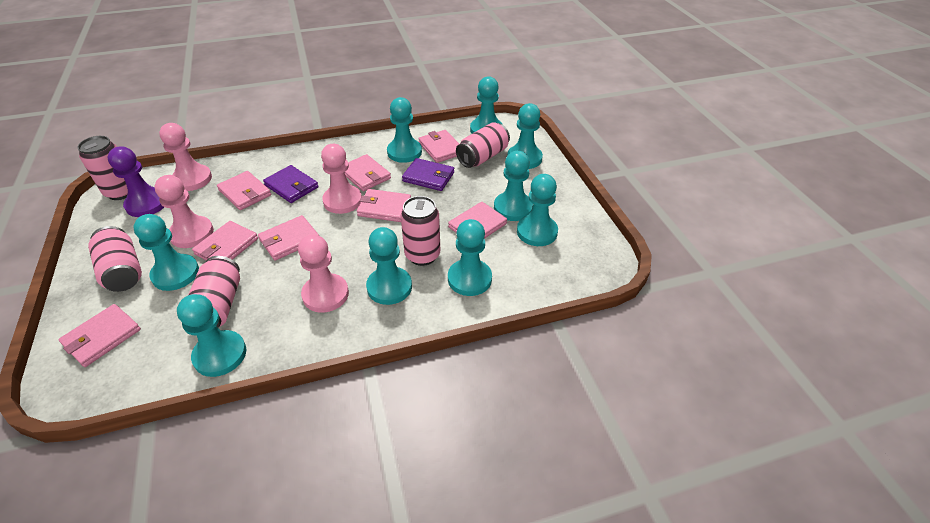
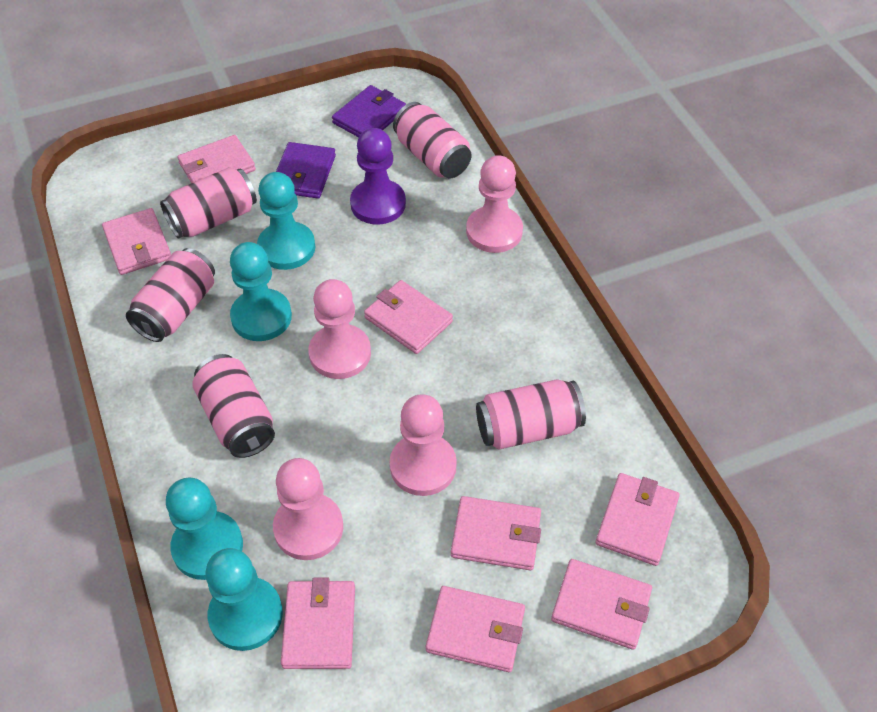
turquoise pawn: 9 -> 4

